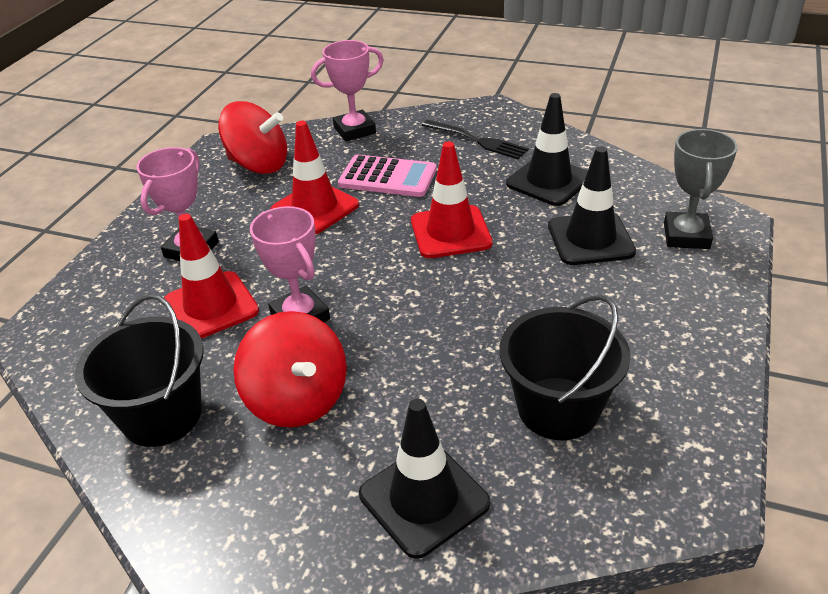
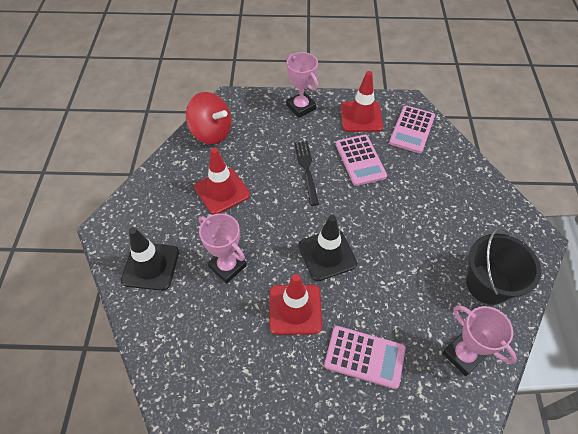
black bucket: 2 -> 1
black traffic cone: 3 -> 2
grey trophy: 1 -> 0
pink calculator: 1 -> 3
red spinning top: 2 -> 1

